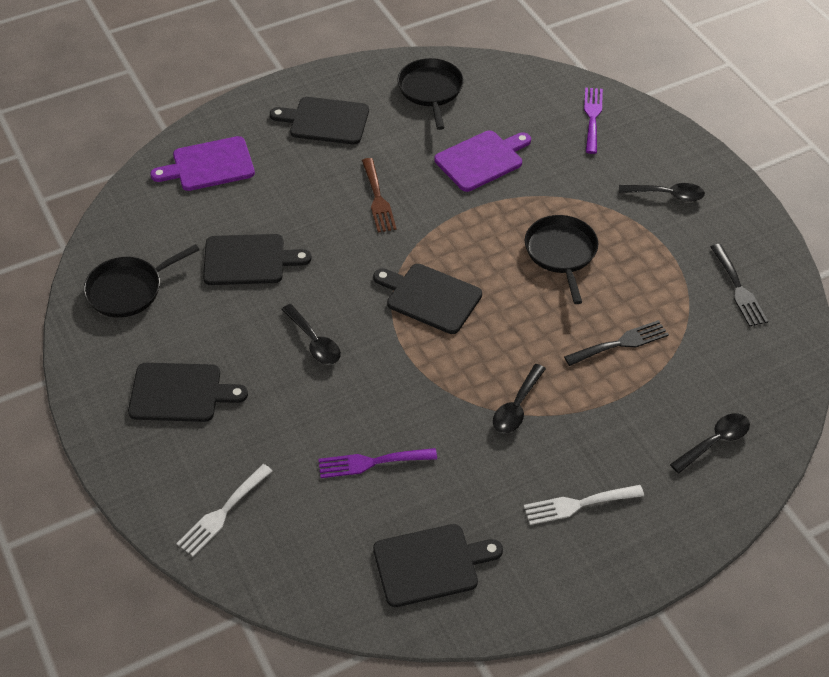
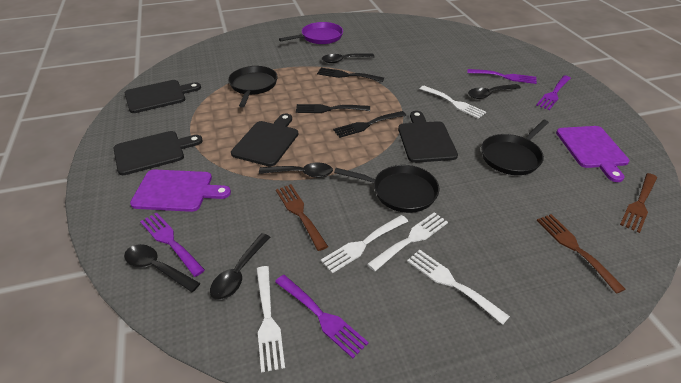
black cutting board: 5 -> 4
black fork: 2 -> 3
black spoon: 4 -> 5
brown fork: 1 -> 3
purple fork: 2 -> 4
purple pan: 0 -> 1
white fork: 2 -> 5

